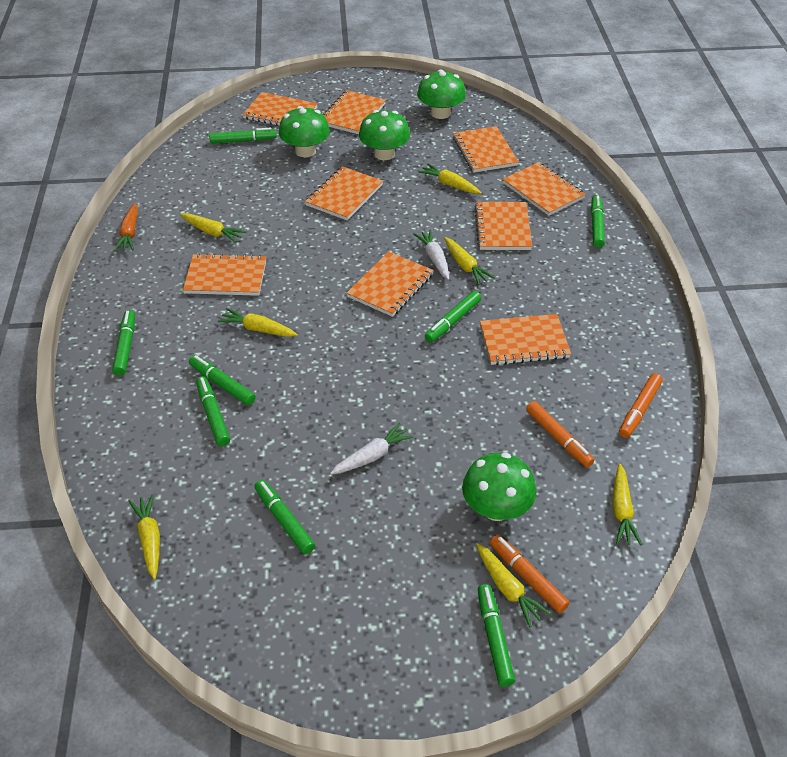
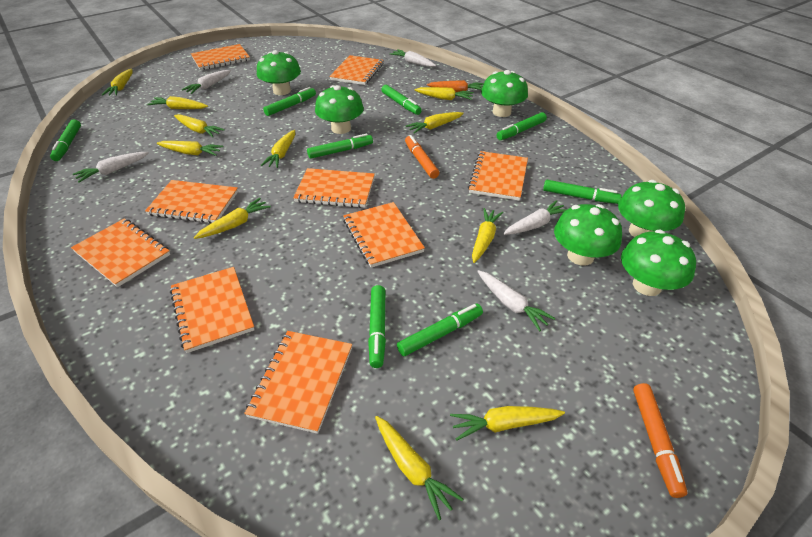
green mushroom: 4 -> 6
orange marker: 3 -> 2
white carrot: 2 -> 5
yellow carrot: 7 -> 11

